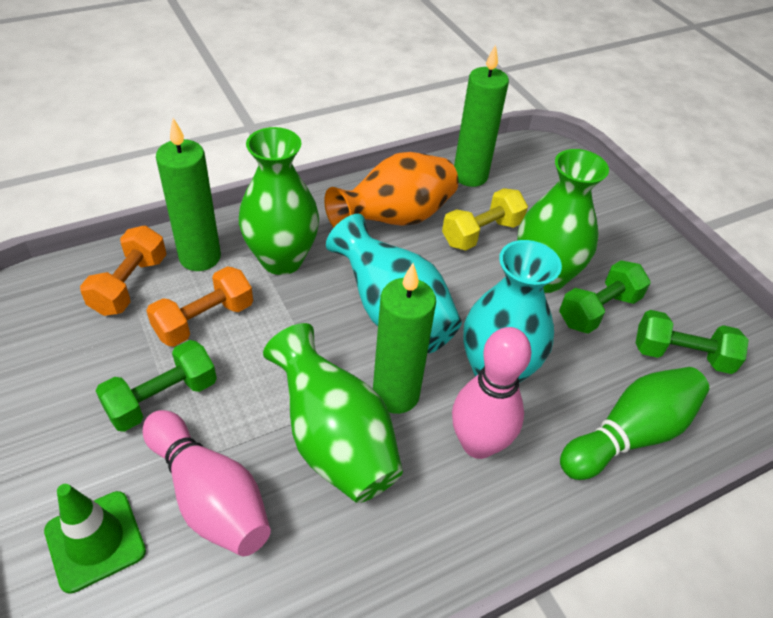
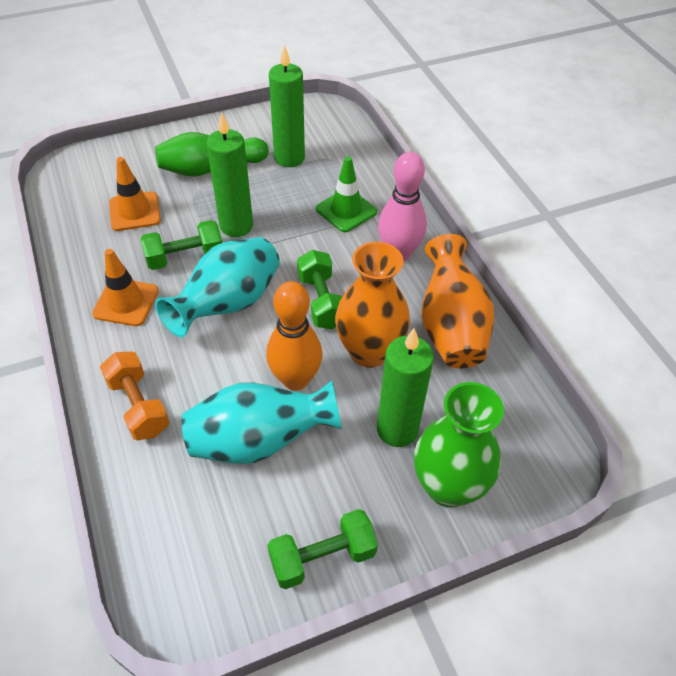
green vase: 3 -> 1
orange bowling pin: 0 -> 1
orange dumbbell: 2 -> 1
orange traffic cone: 0 -> 2
orange vase: 1 -> 2
pink bowling pin: 2 -> 1
yellow dumbbell: 1 -> 0

